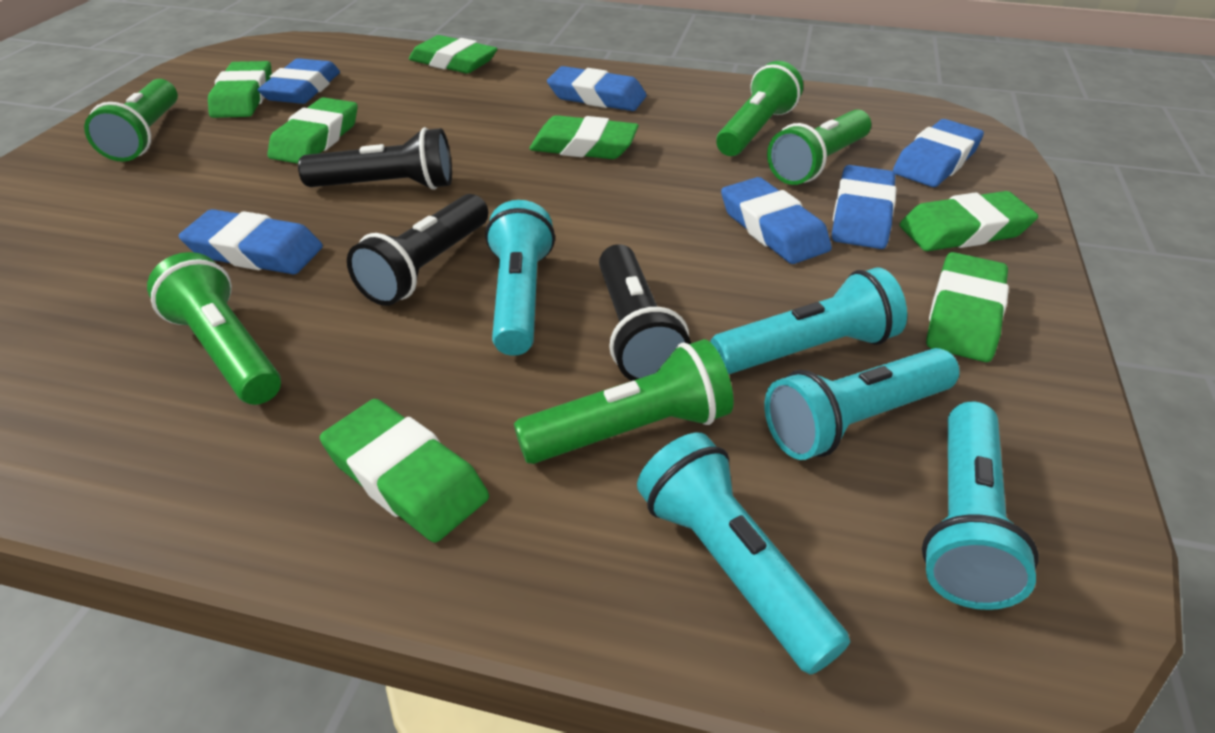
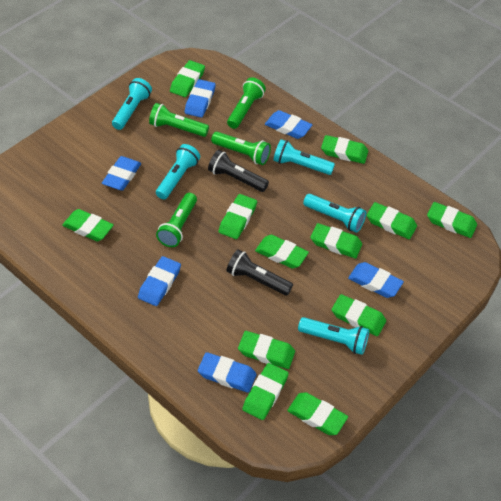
black flashlight: 3 -> 2
green eraser: 7 -> 12
green flashlight: 5 -> 4

